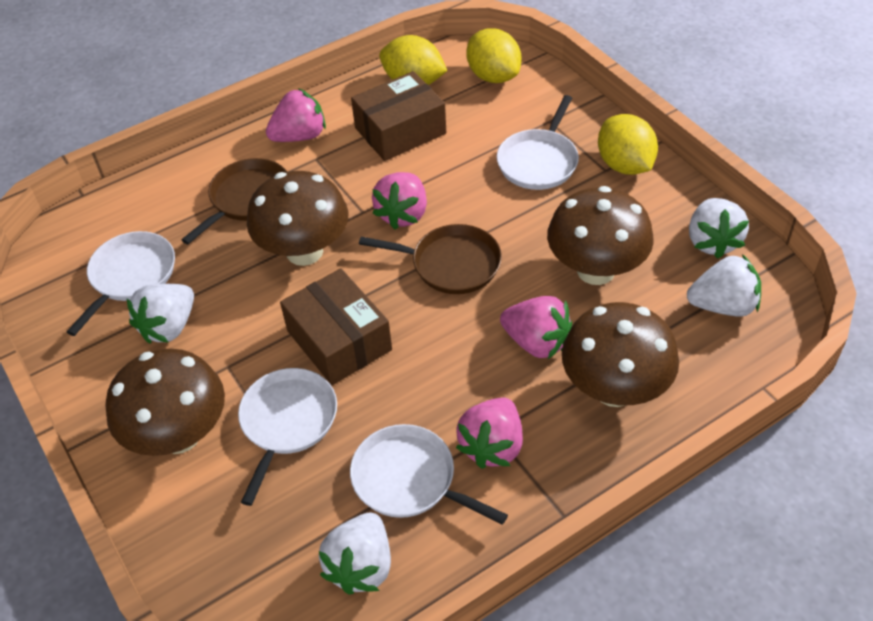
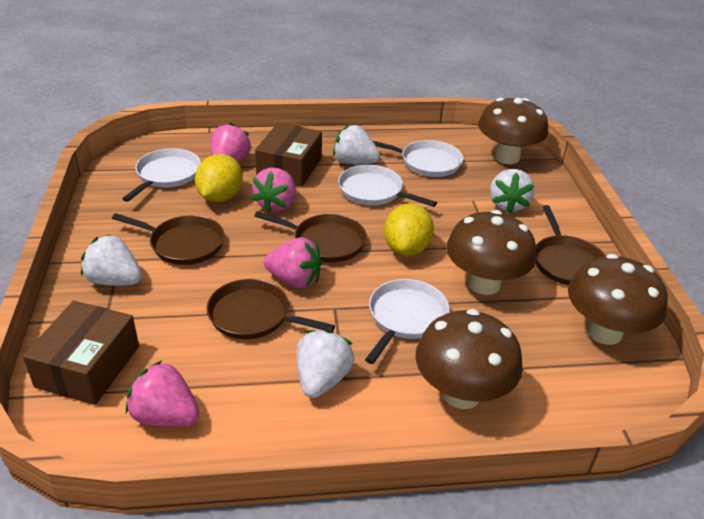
brown pan: 2 -> 4
yellow lemon: 3 -> 2

